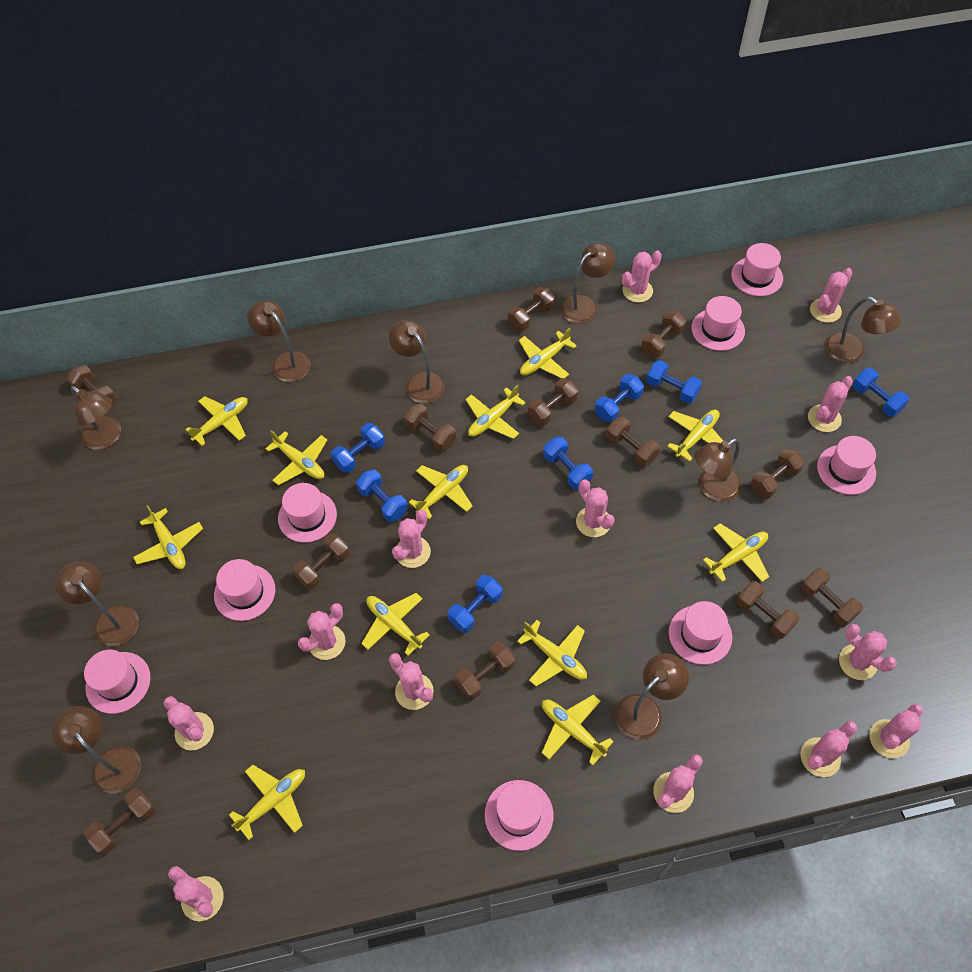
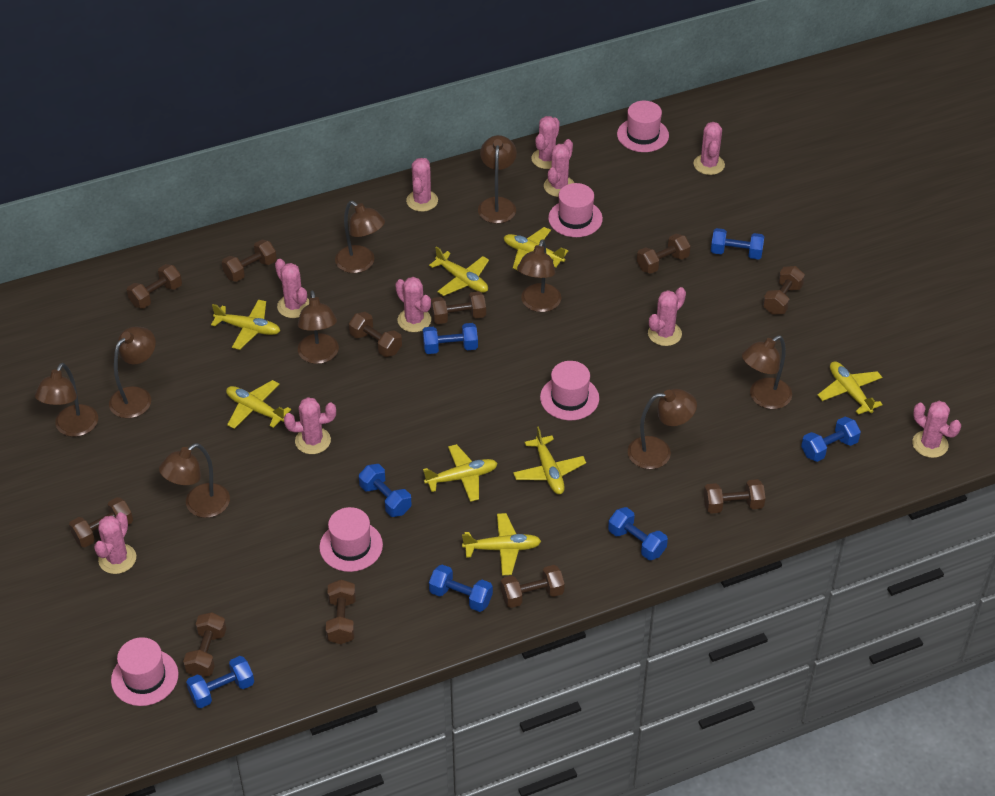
brown dumbbell: 12 -> 11
pink cactus: 13 -> 10
pink hat: 8 -> 5
yellow plane: 12 -> 8

